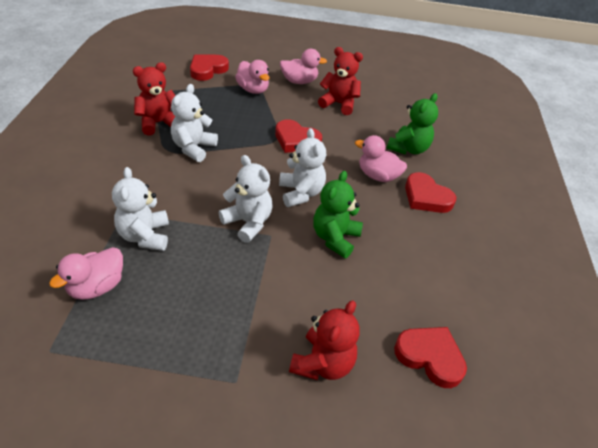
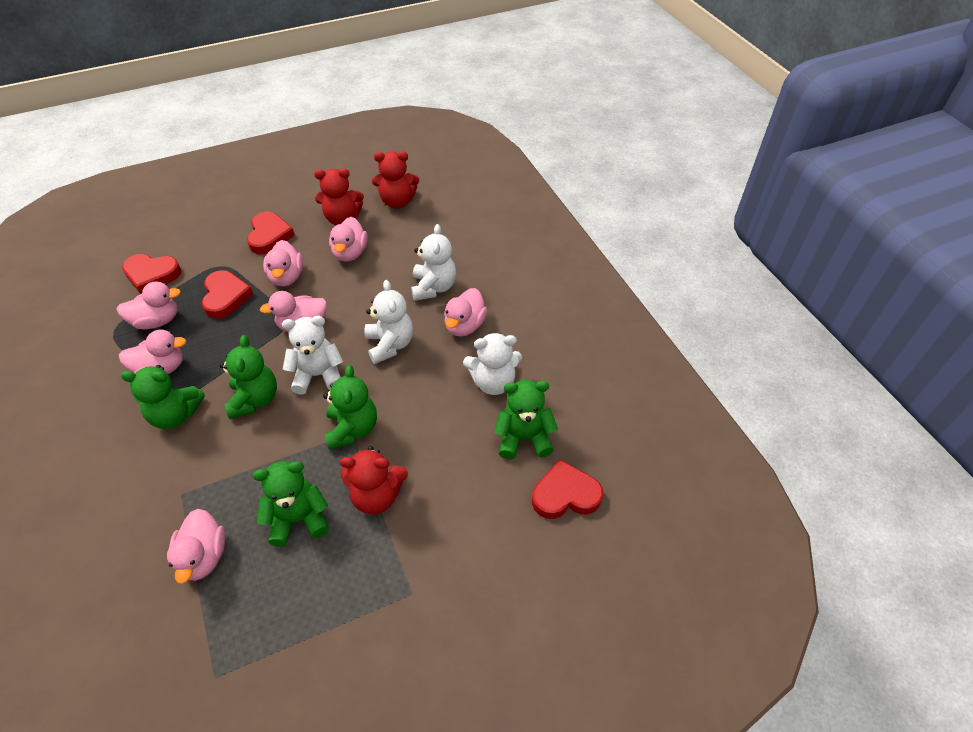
green teddy bear: 2 -> 5
pink duck: 4 -> 7

